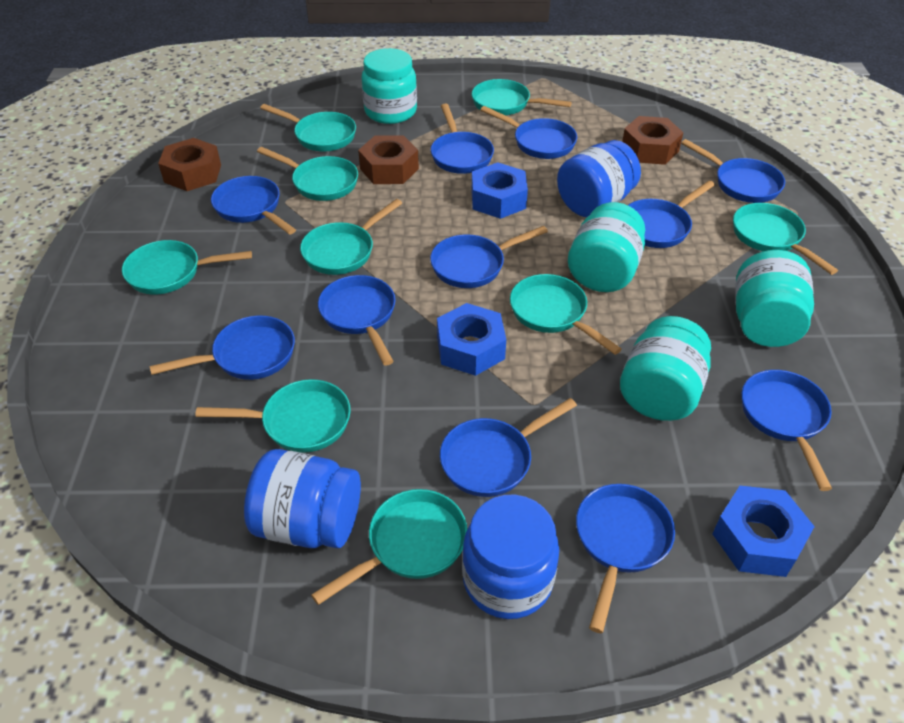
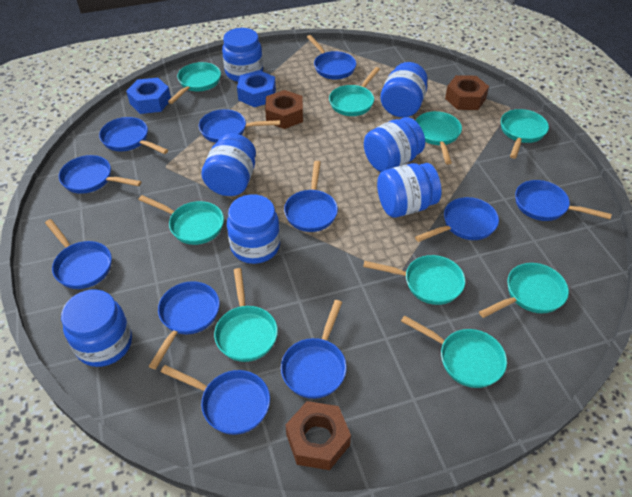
blue jar: 3 -> 7
blue nut: 3 -> 2
turquoise jar: 4 -> 0

